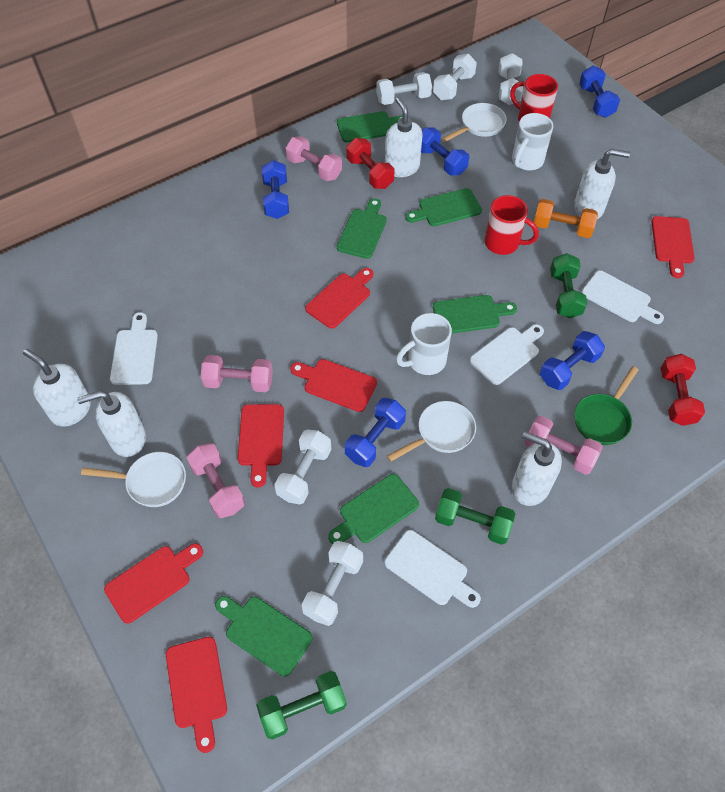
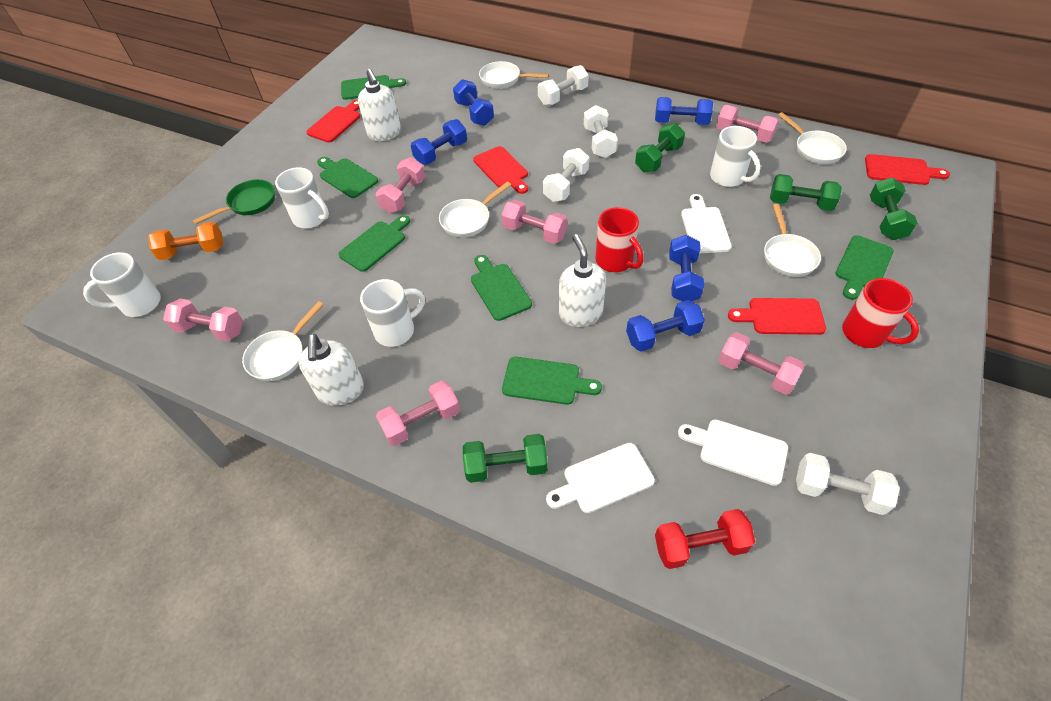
green dumbbell: 3 -> 4
pink dumbbell: 4 -> 6
red cutting board: 6 -> 4
red dumbbell: 2 -> 1
white cutting board: 4 -> 3
white dumbbell: 5 -> 4
white mug: 2 -> 4
white pan: 3 -> 5
white soap dispenser: 5 -> 3

